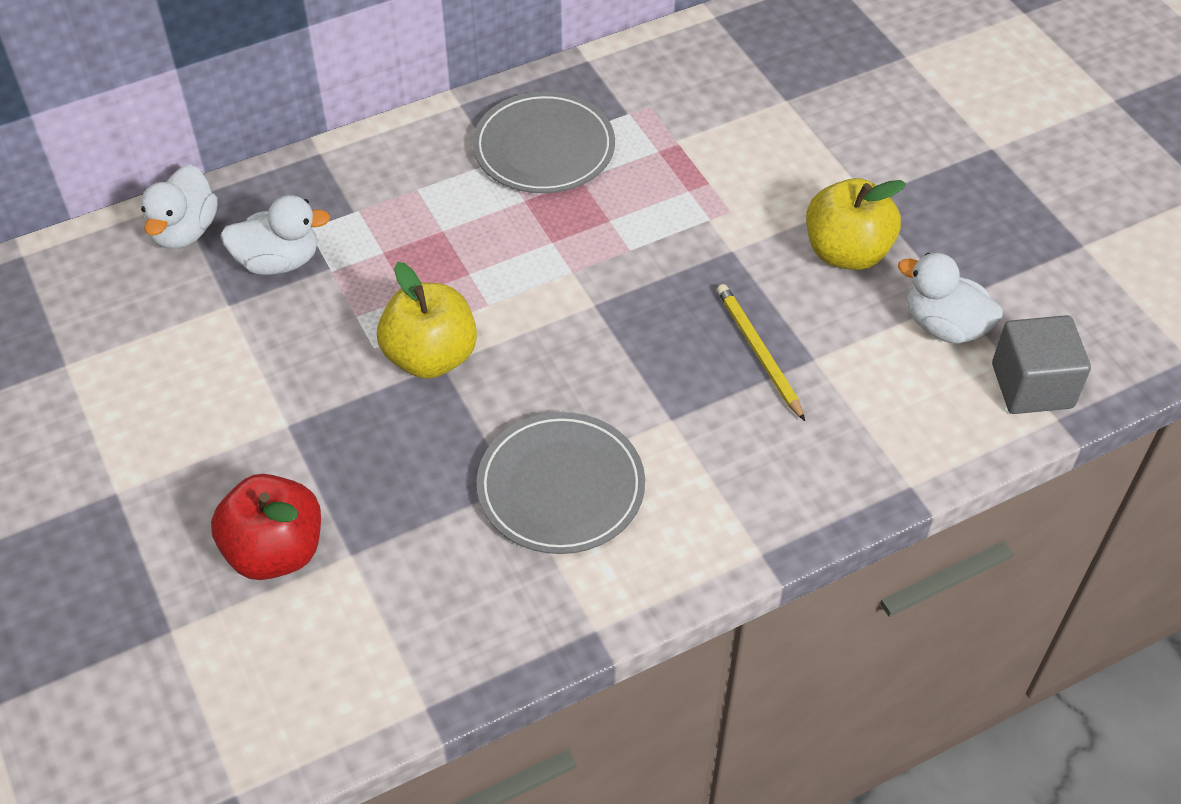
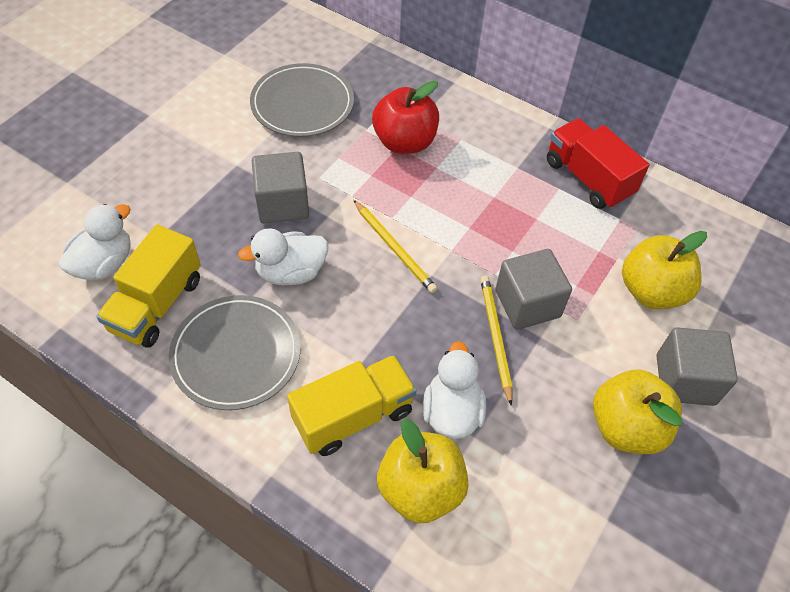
grey cube: 1 -> 3
red truck: 0 -> 1
yellow apple: 2 -> 3
yellow pencil: 1 -> 2
yellow truck: 0 -> 2

